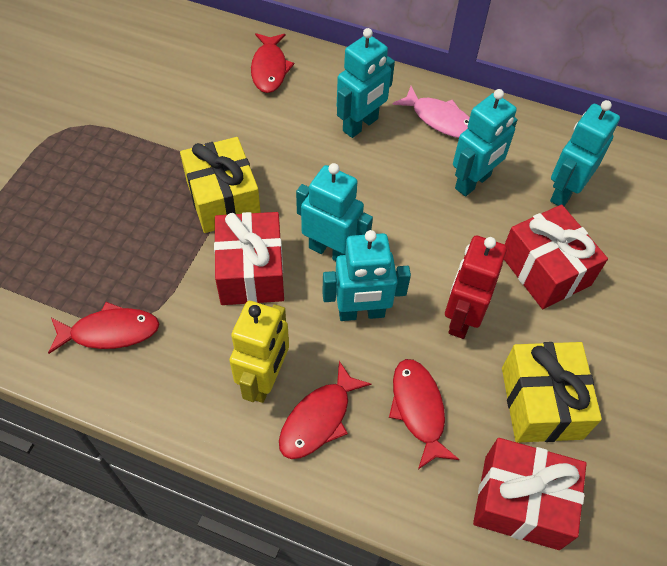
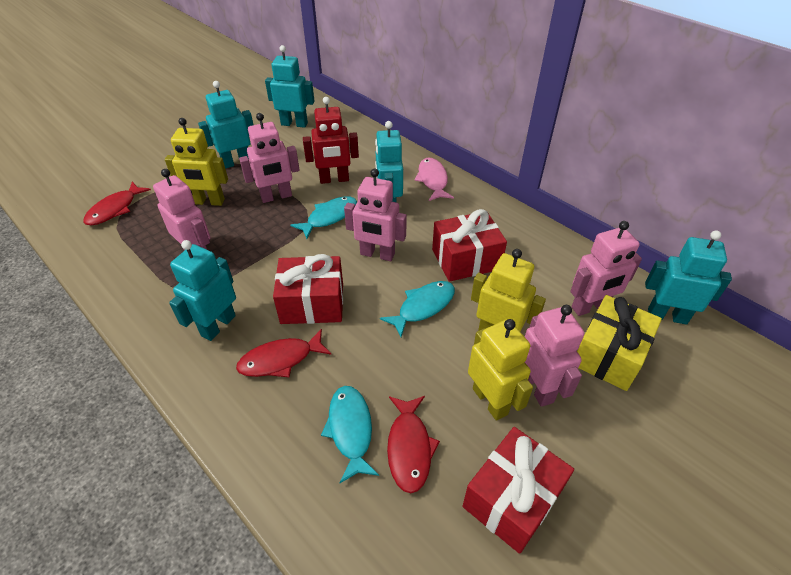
pink robot: 0 -> 5
red fish: 4 -> 3
turquoise fish: 0 -> 3
yellow gift: 2 -> 1
yellow robot: 1 -> 3

